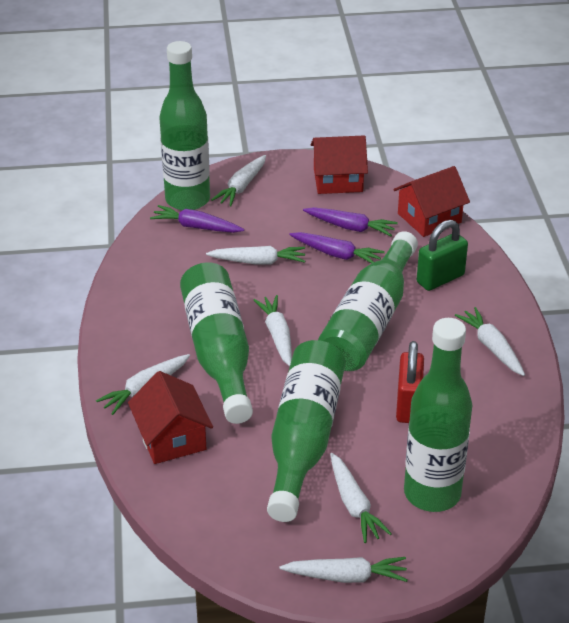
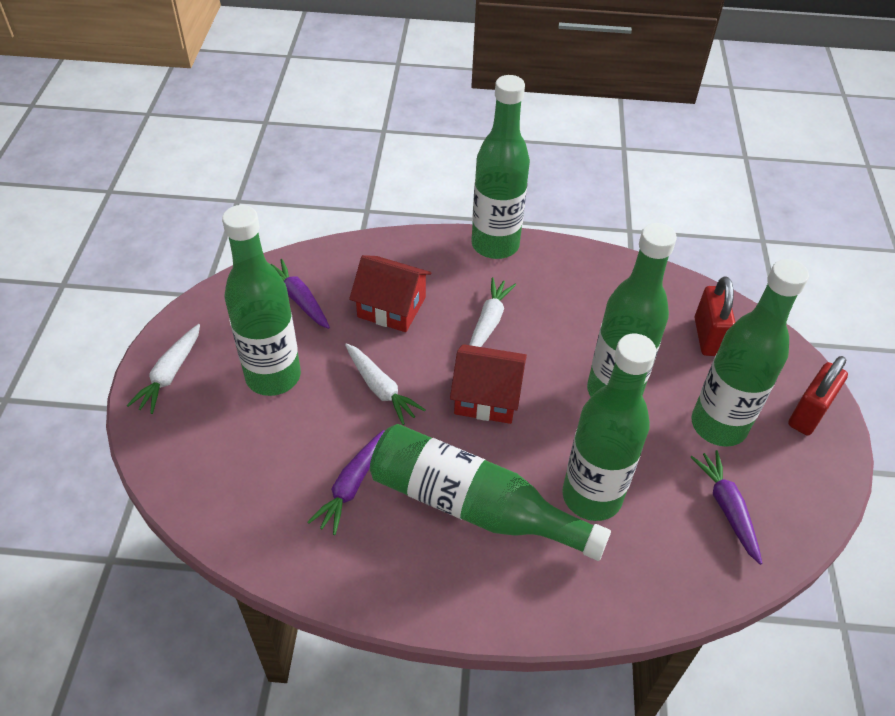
green bottle: 5 -> 6
green padlock: 1 -> 0
red house: 3 -> 2
red padlock: 1 -> 2
white carrot: 7 -> 3

